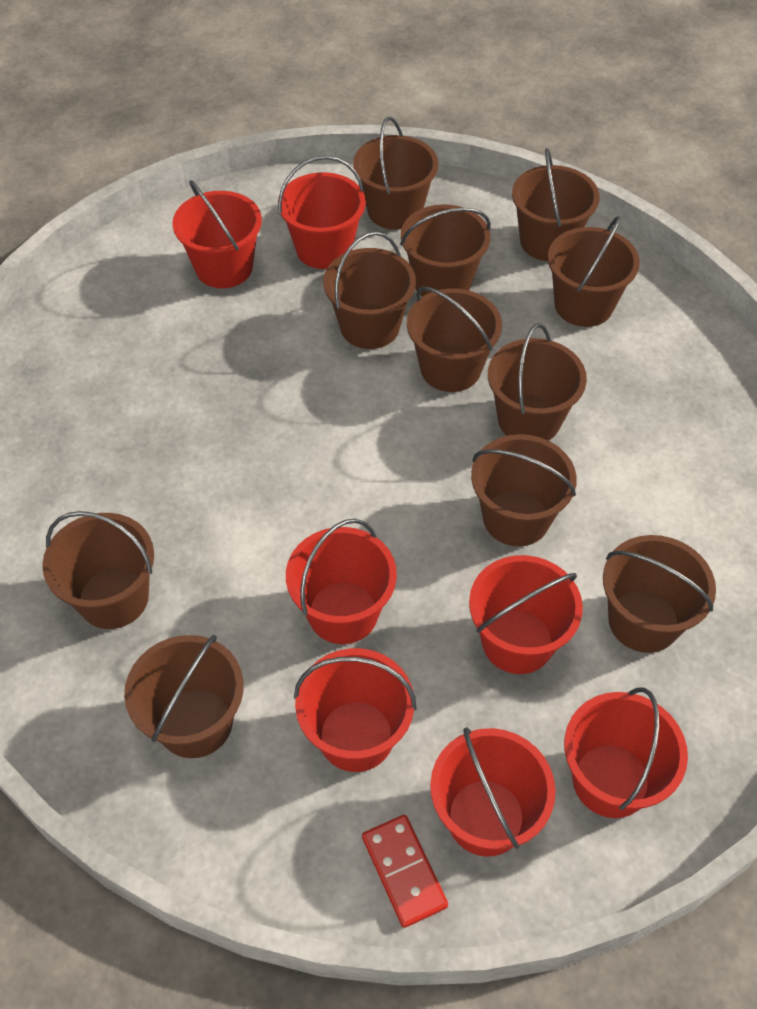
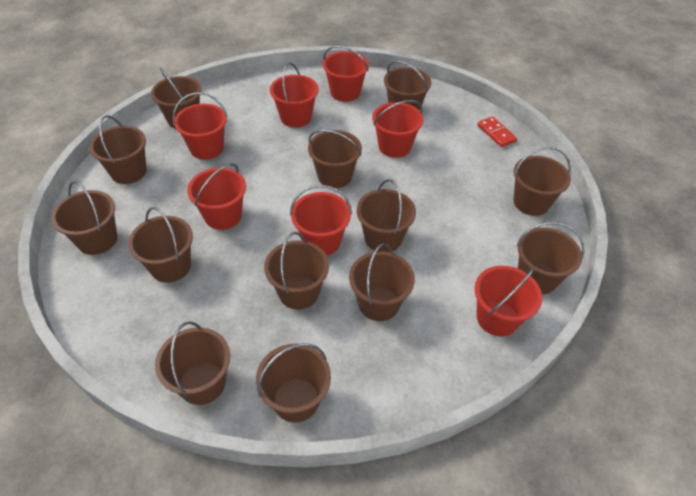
brown bucket: 11 -> 13

